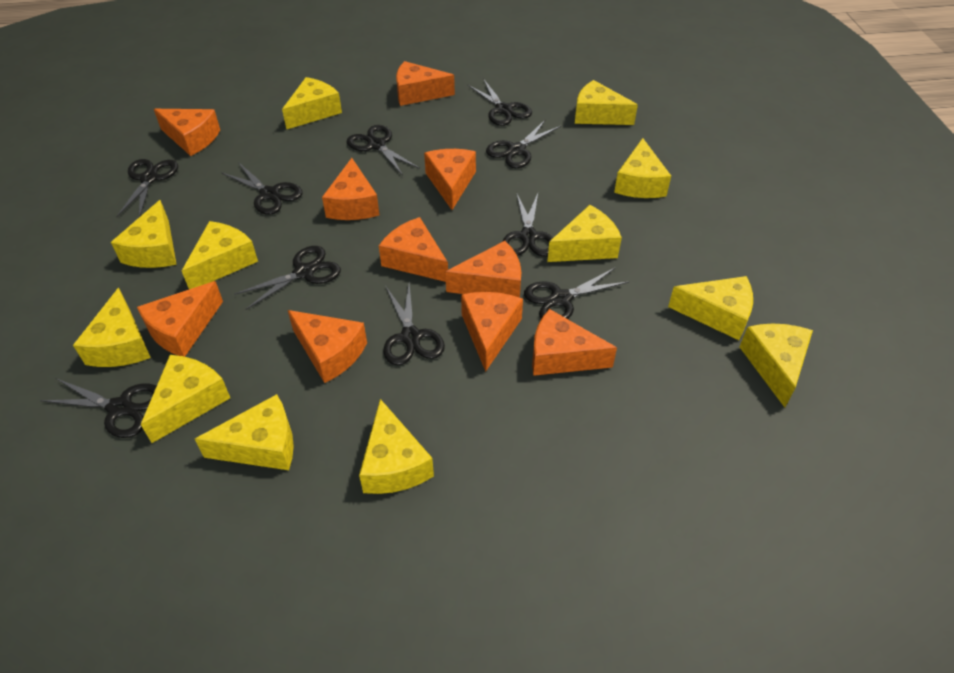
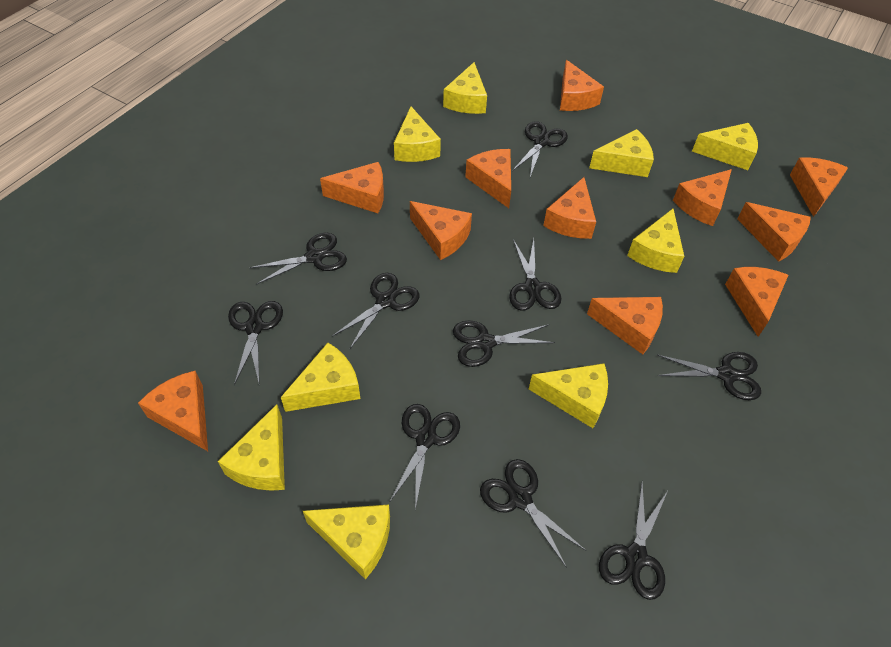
orange cheese: 10 -> 11
yellow cheese: 12 -> 9

